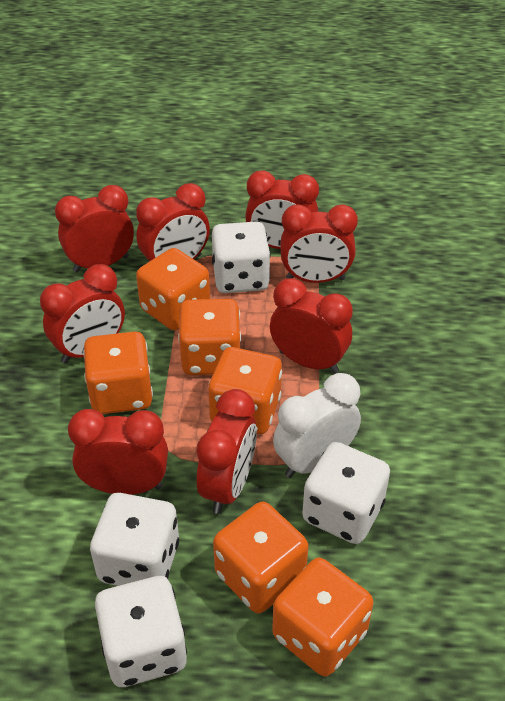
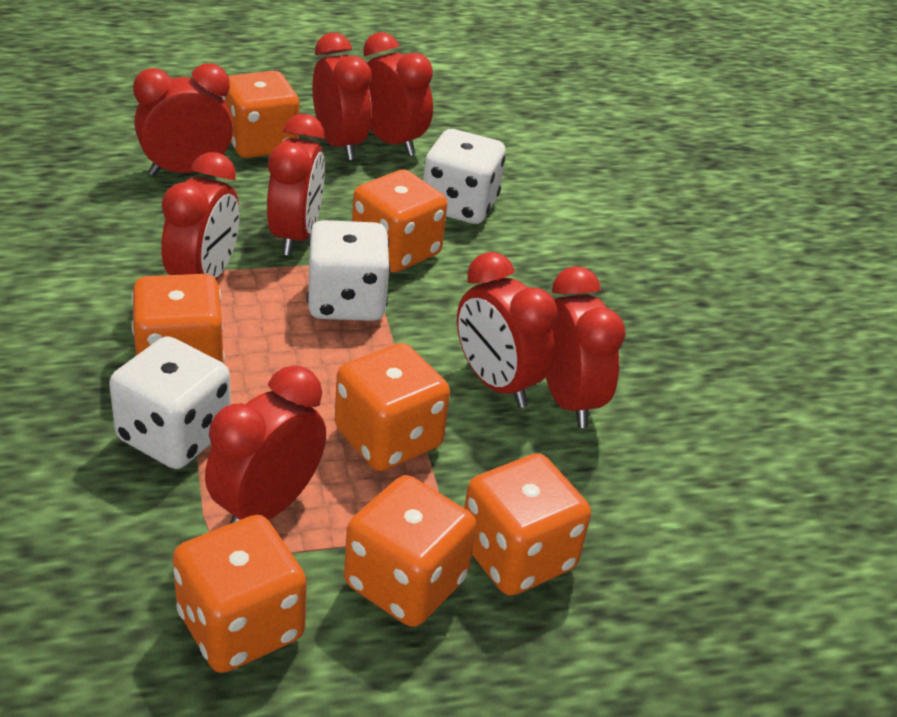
orange dice: 6 -> 7
white clock: 1 -> 0
white dice: 4 -> 3

